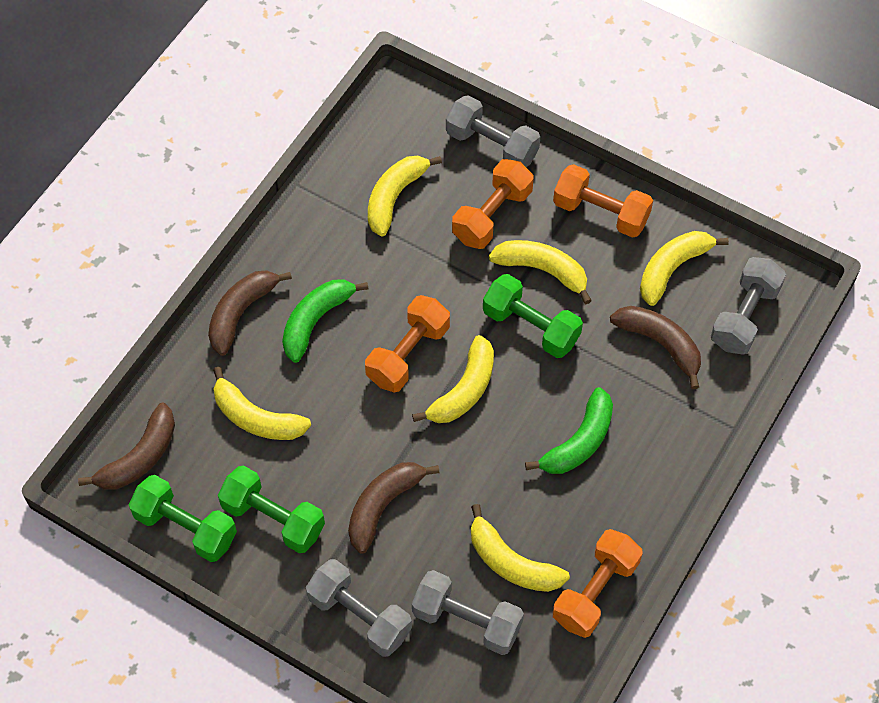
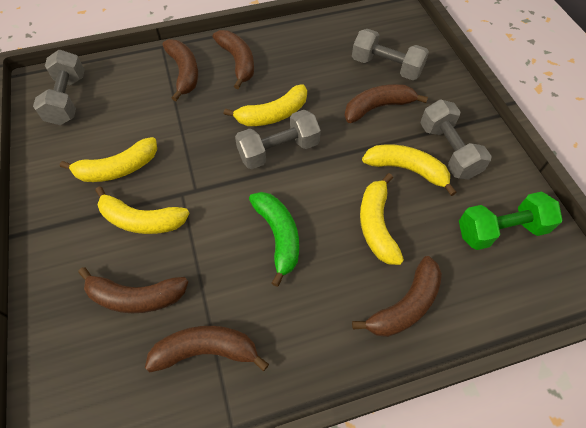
brown banana: 4 -> 6
green banana: 2 -> 1
green dumbbell: 3 -> 1
orange dumbbell: 4 -> 0
yellow banana: 6 -> 5

